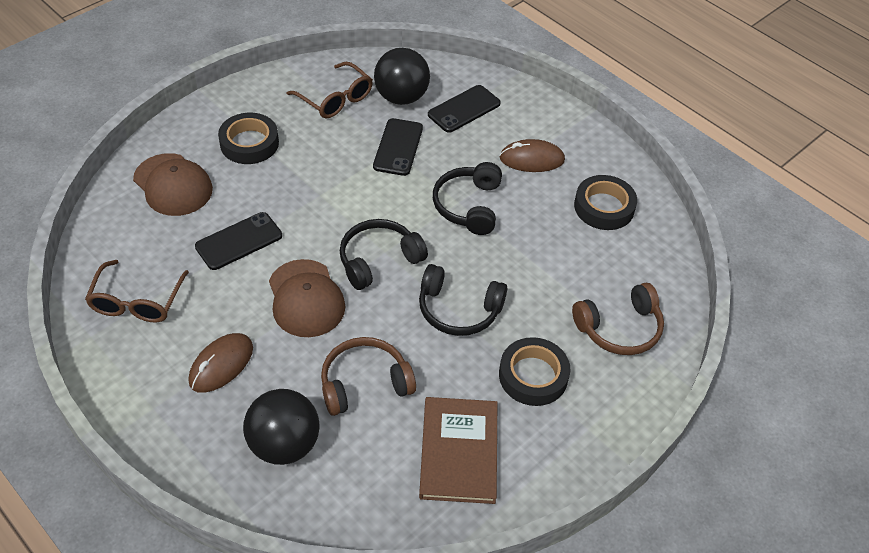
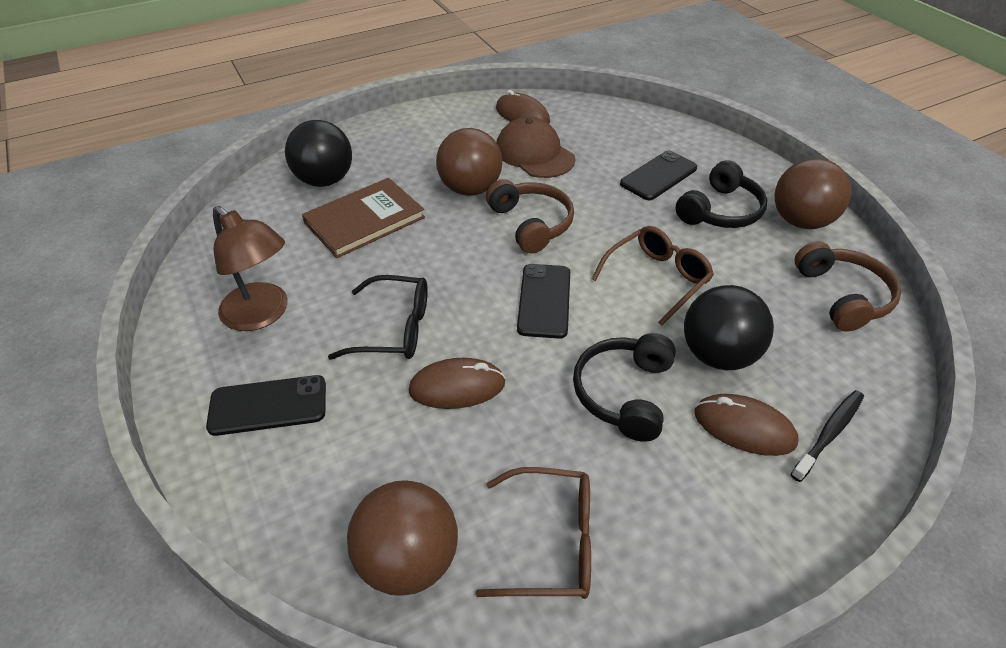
black glasses: 0 -> 1
black headphones: 3 -> 2
black tape: 3 -> 0
black toothbrush: 0 -> 1
brown ball: 0 -> 3
brown cap: 2 -> 1
brown lamp: 0 -> 1
brown mouse: 2 -> 3

